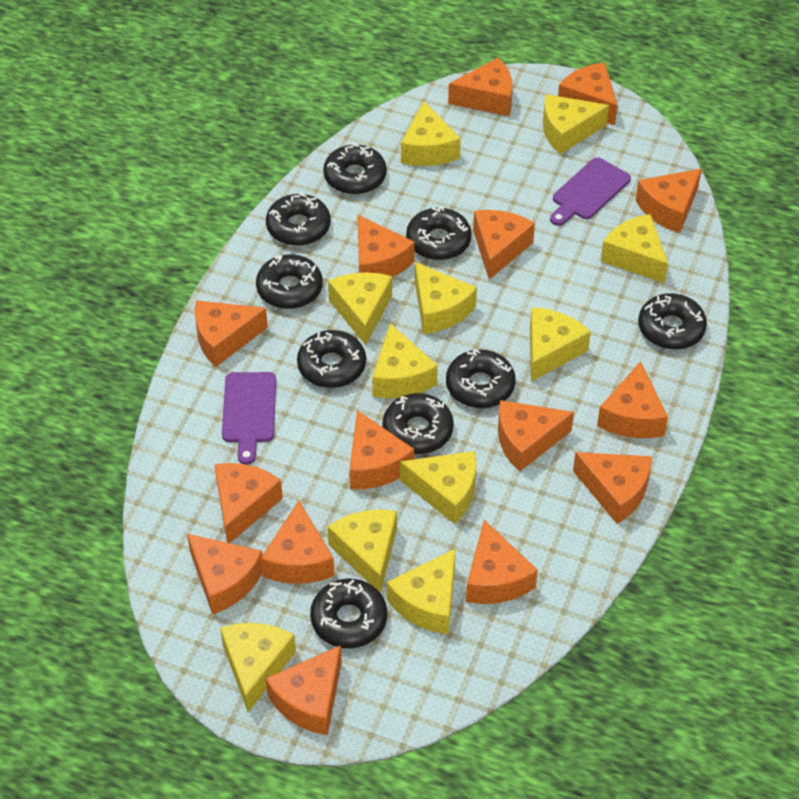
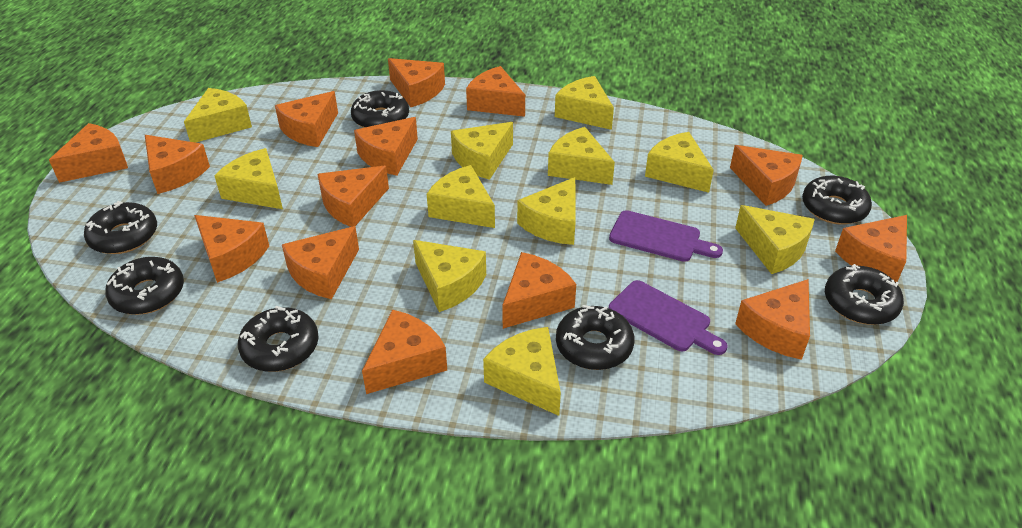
black donut: 9 -> 7
orange cheese: 15 -> 14

